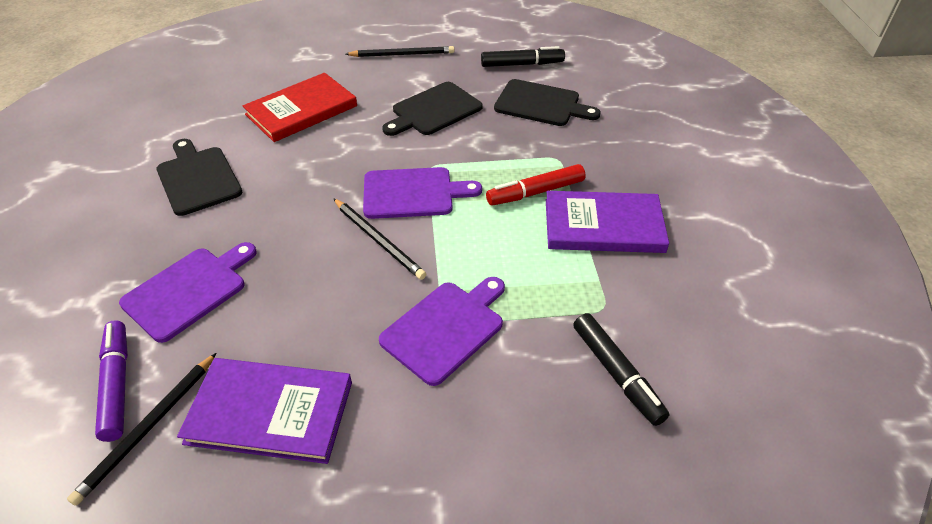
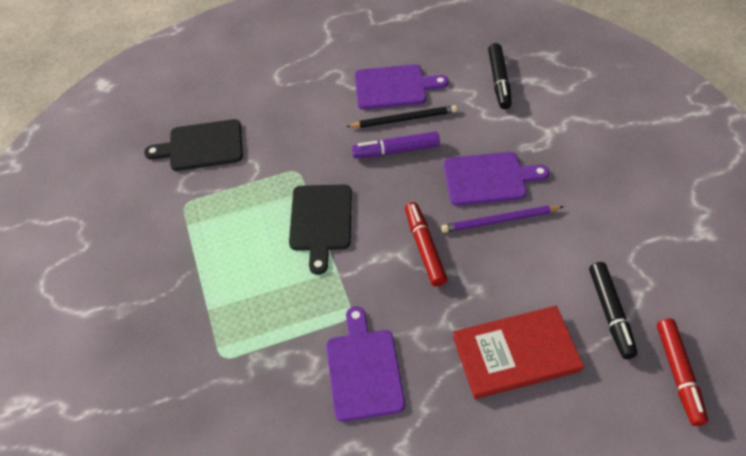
black cutting board: 3 -> 2
black pencil: 3 -> 1
purple book: 2 -> 0
purple pencil: 0 -> 1
red marker: 1 -> 2

